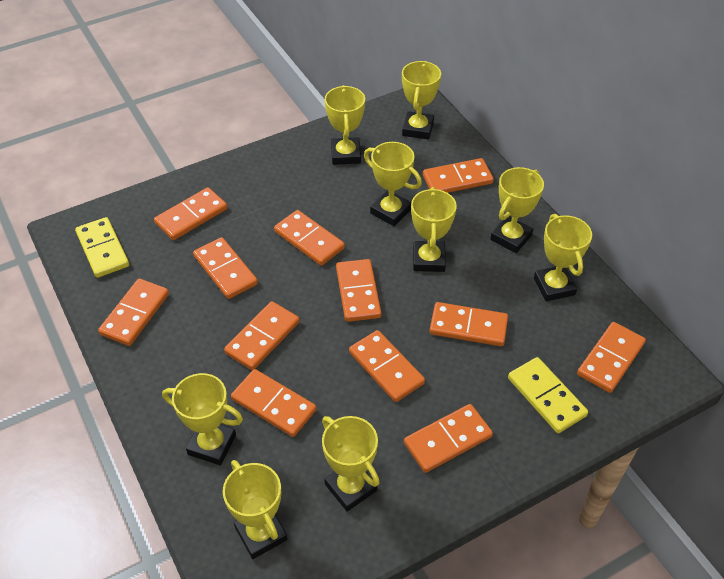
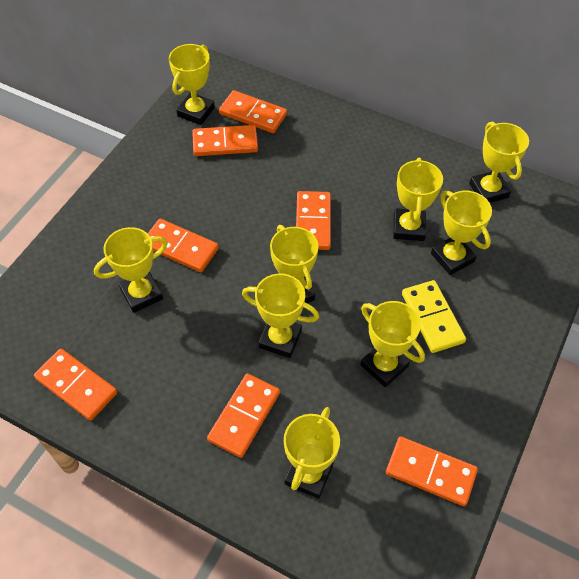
orange domino: 12 -> 7
yellow domino: 2 -> 1

